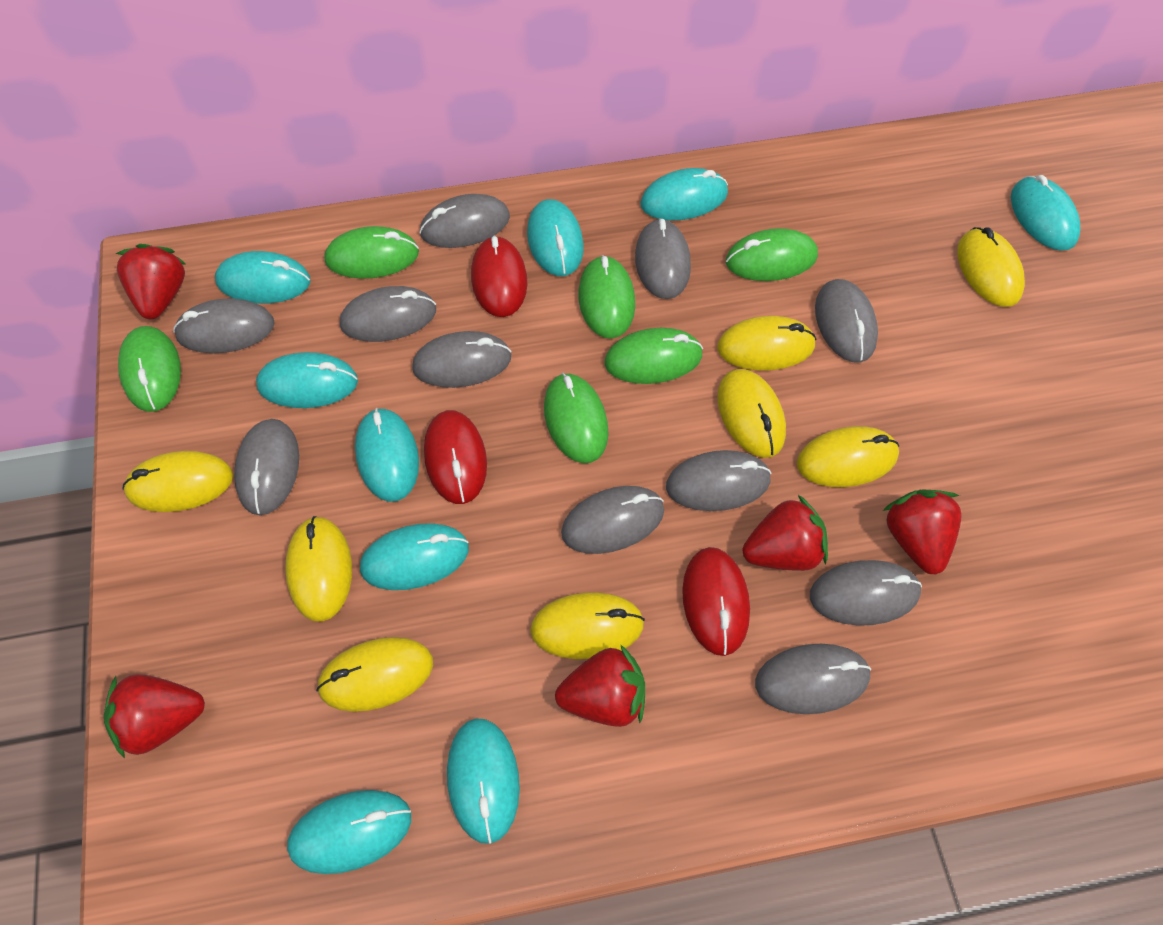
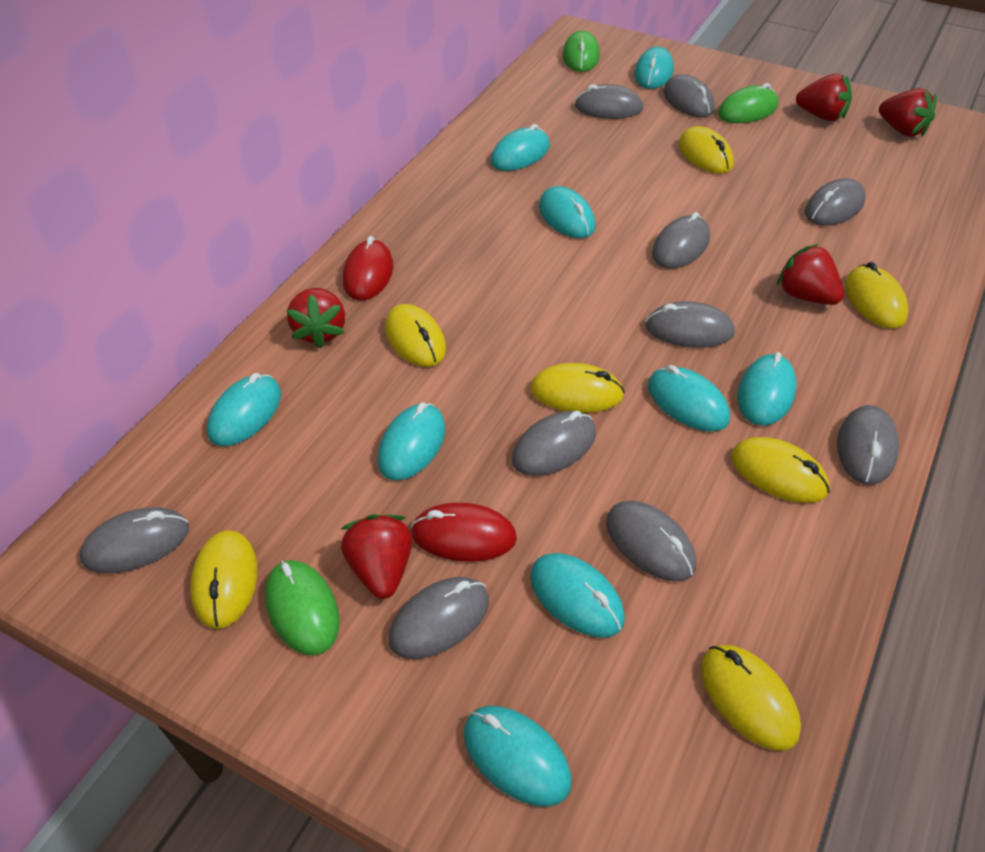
green mouse: 6 -> 3
grey mouse: 11 -> 10
red mouse: 3 -> 2
yellow mouse: 8 -> 7

